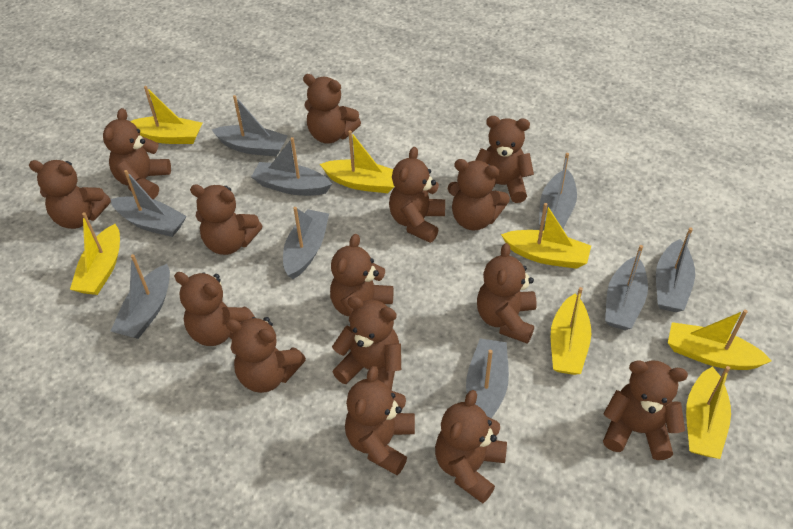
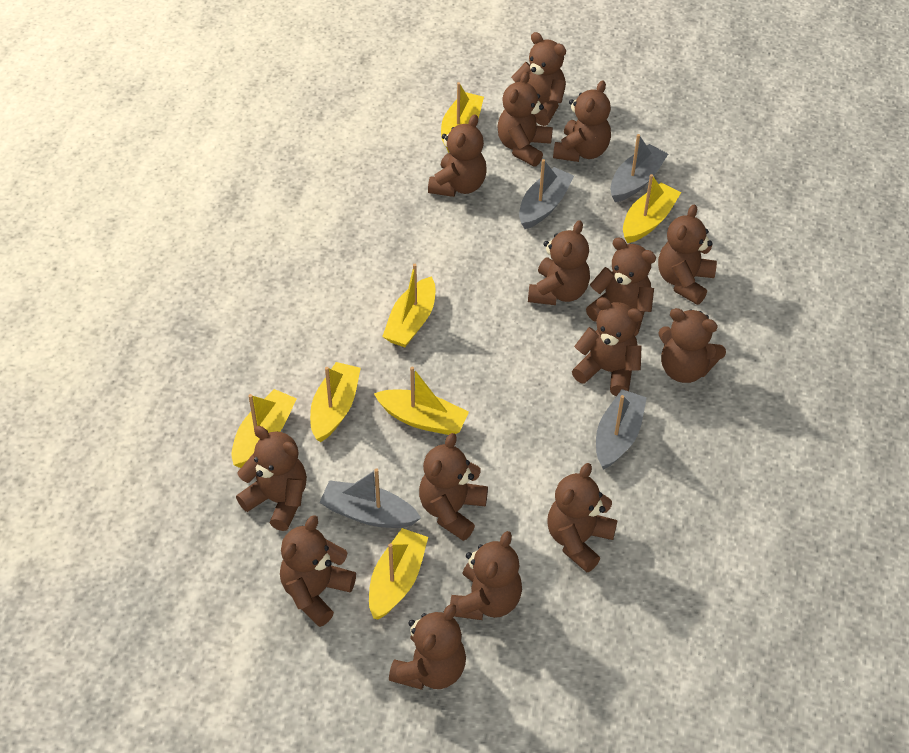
grey boat: 9 -> 4

